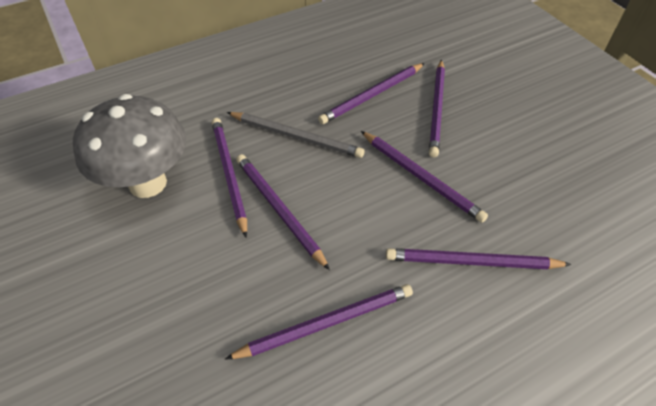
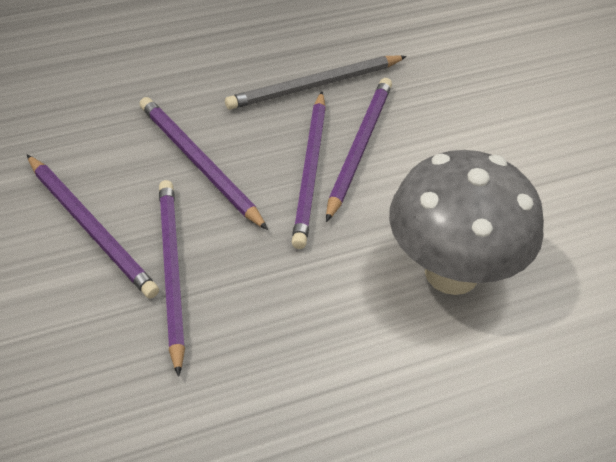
purple pencil: 7 -> 5

